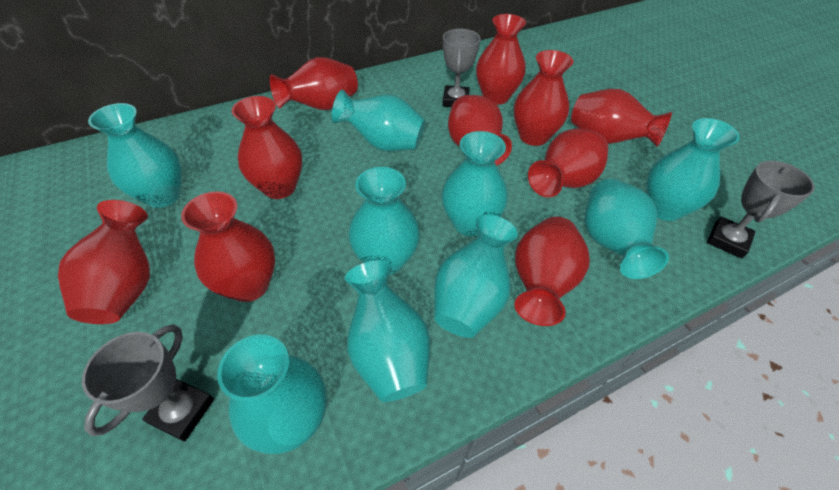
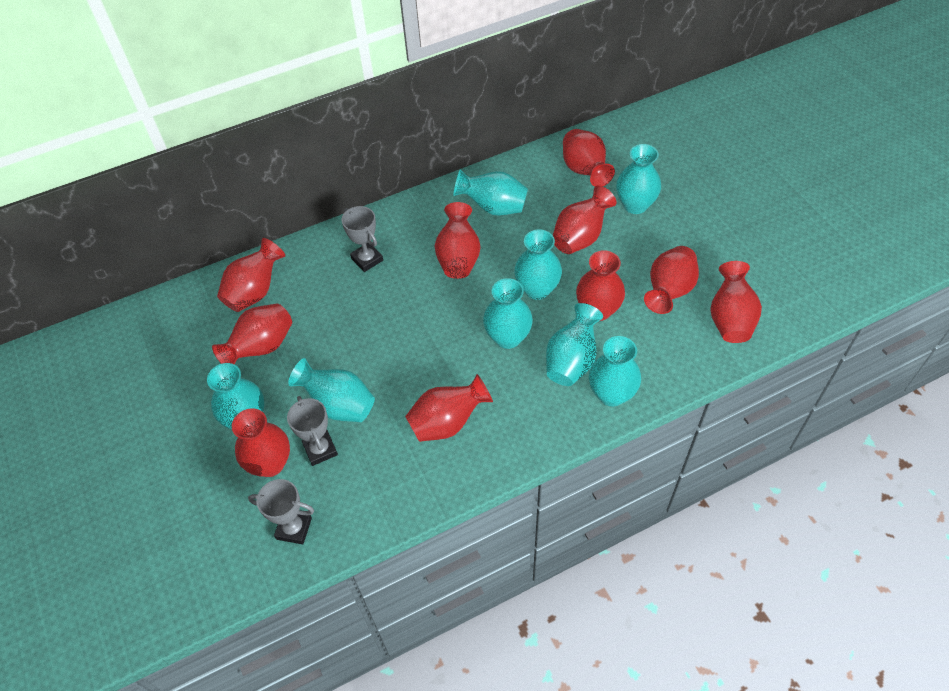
turquoise vase: 9 -> 8

